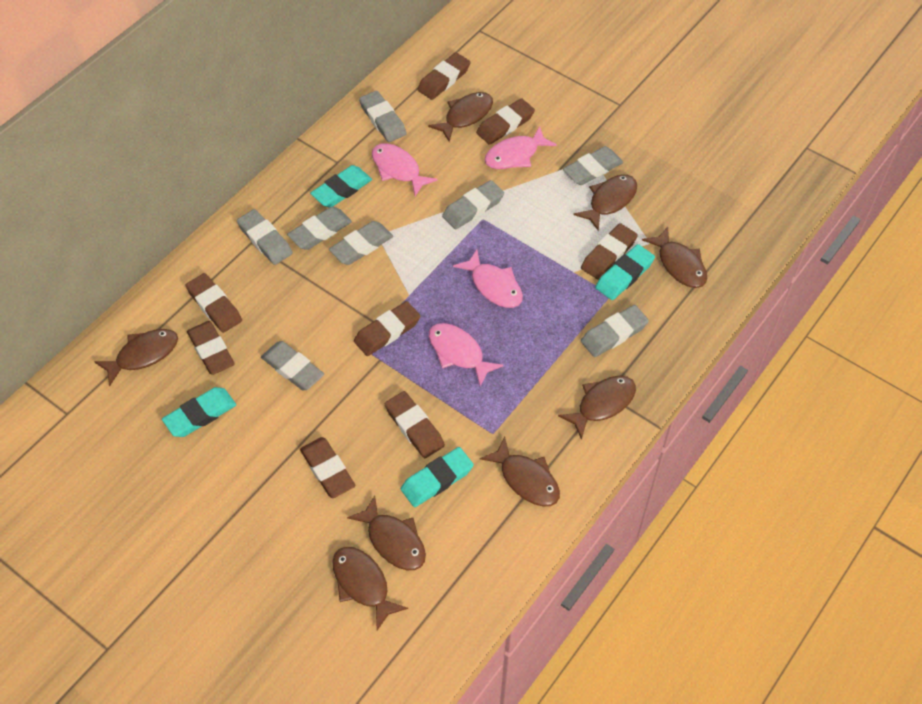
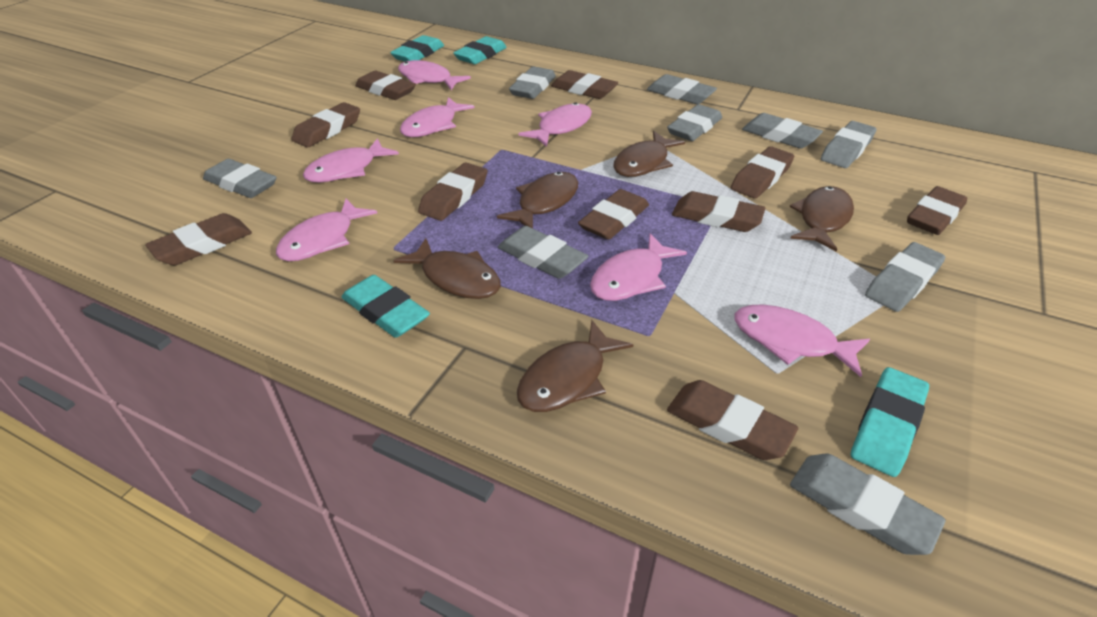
brown eraser: 8 -> 10
brown fish: 8 -> 5
grey eraser: 8 -> 9
pink fish: 4 -> 7

